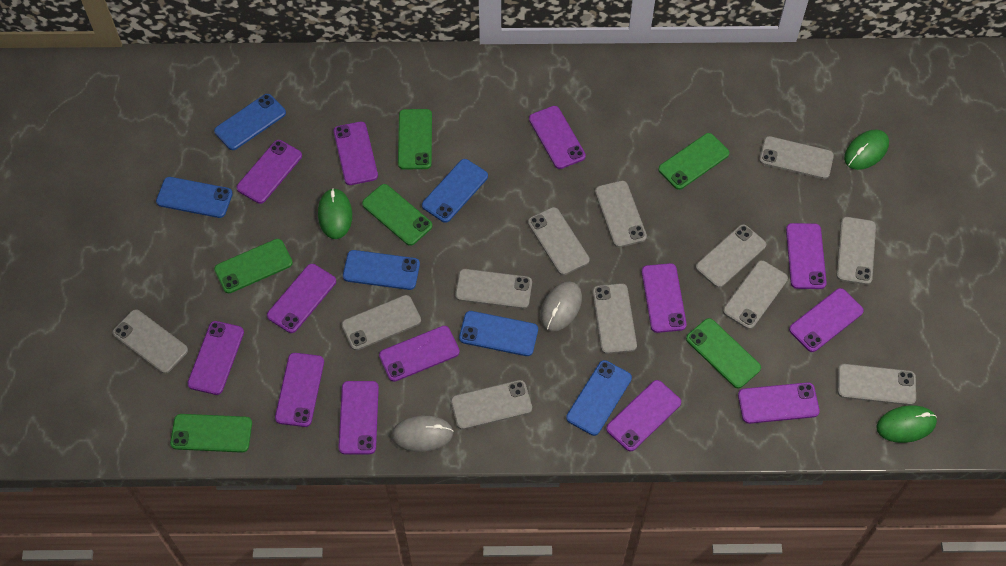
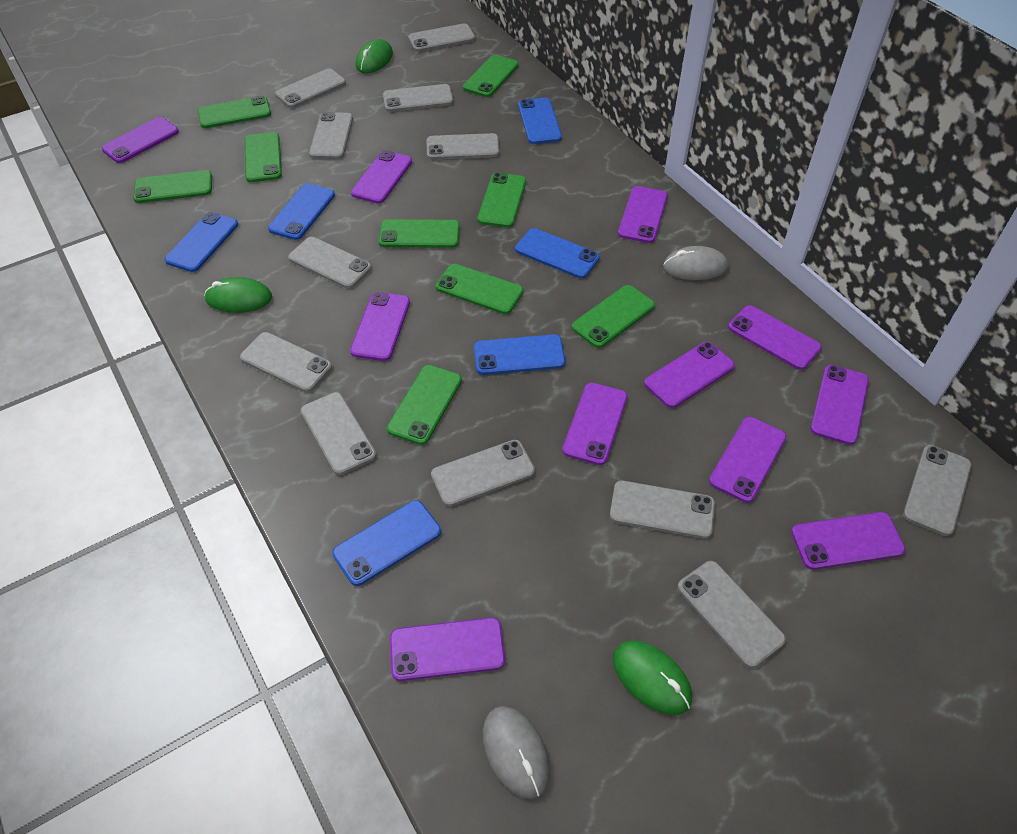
green phone: 6 -> 9
purple phone: 13 -> 11

